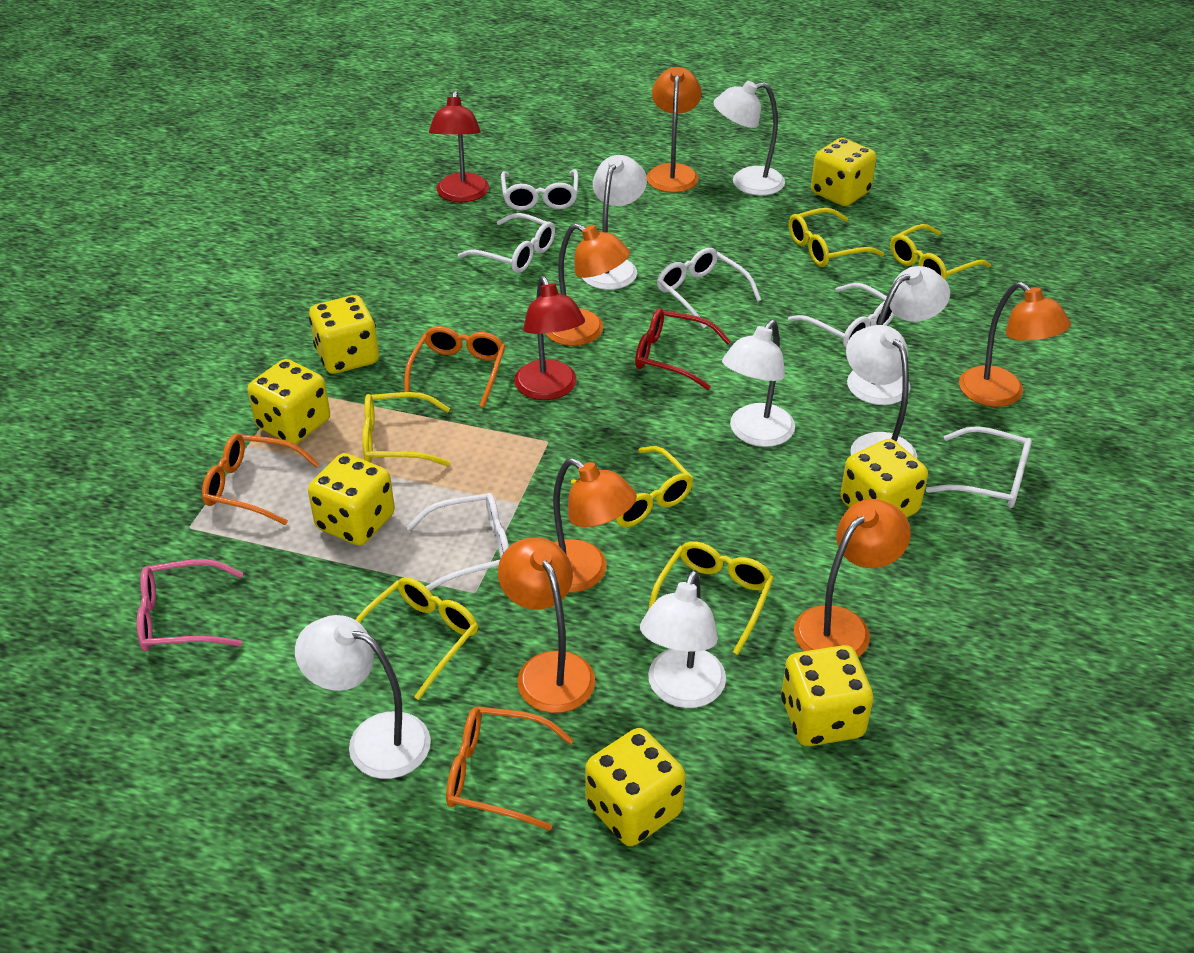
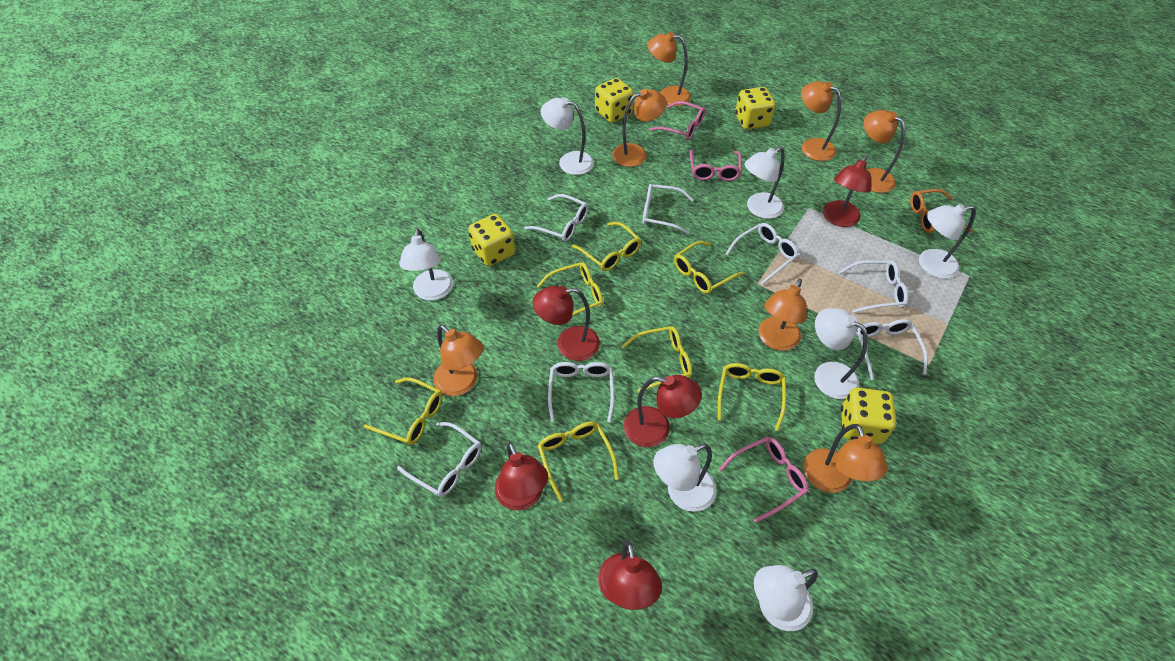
orange glasses: 3 -> 1
orange lamp: 6 -> 7
pink glasses: 1 -> 3
red glasses: 1 -> 0
red lamp: 2 -> 5
white glasses: 6 -> 7
yellow dice: 7 -> 4
yellow glasses: 6 -> 7

